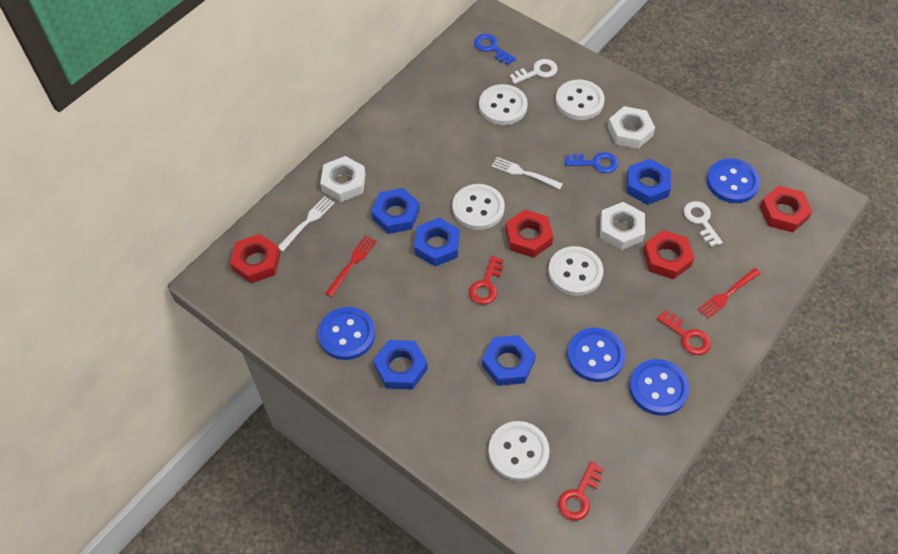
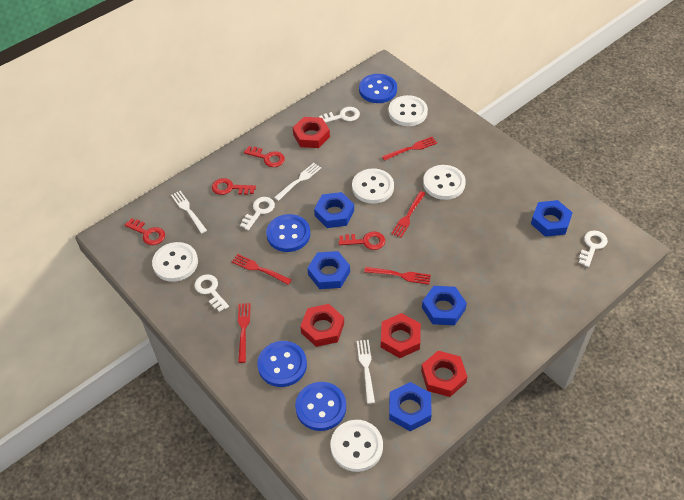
blue key: 2 -> 0
red fork: 2 -> 5
red key: 3 -> 4
white fork: 2 -> 3
white key: 2 -> 4
white nut: 3 -> 0

